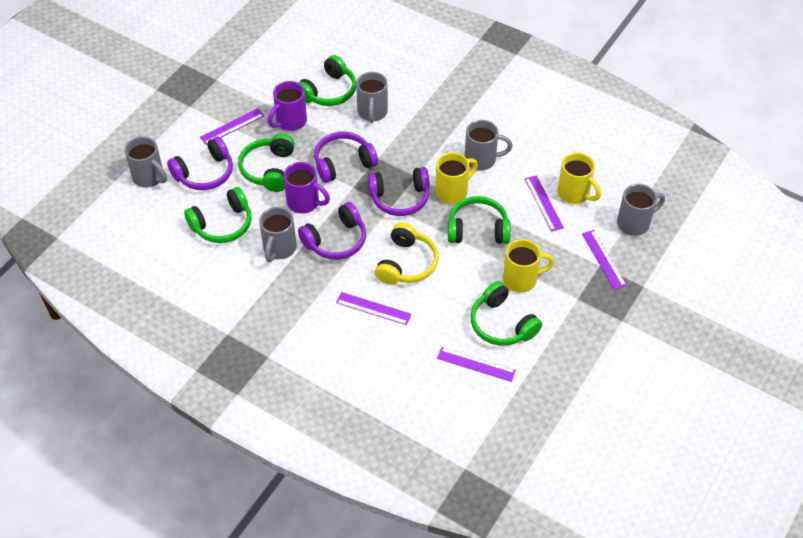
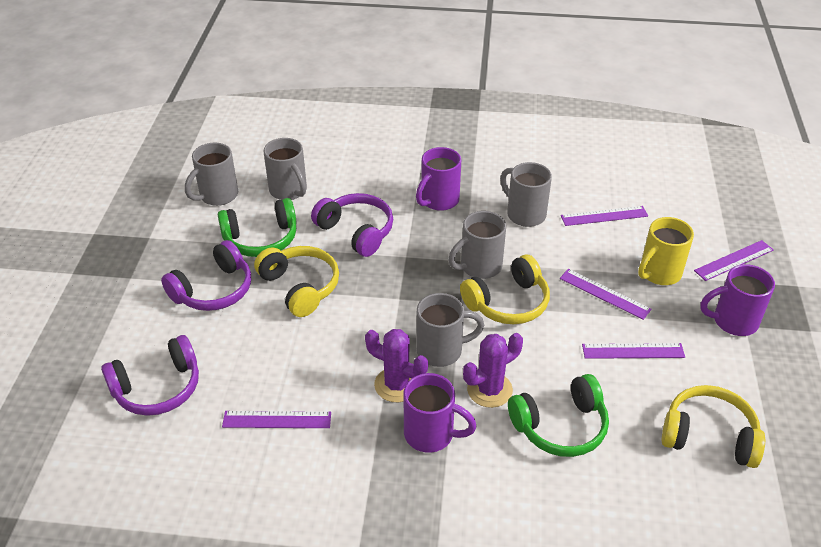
green headphones: 5 -> 2
purple cactus: 0 -> 2
purple headphones: 4 -> 3
purple mug: 2 -> 3
yellow headphones: 1 -> 3
yellow mug: 3 -> 1

